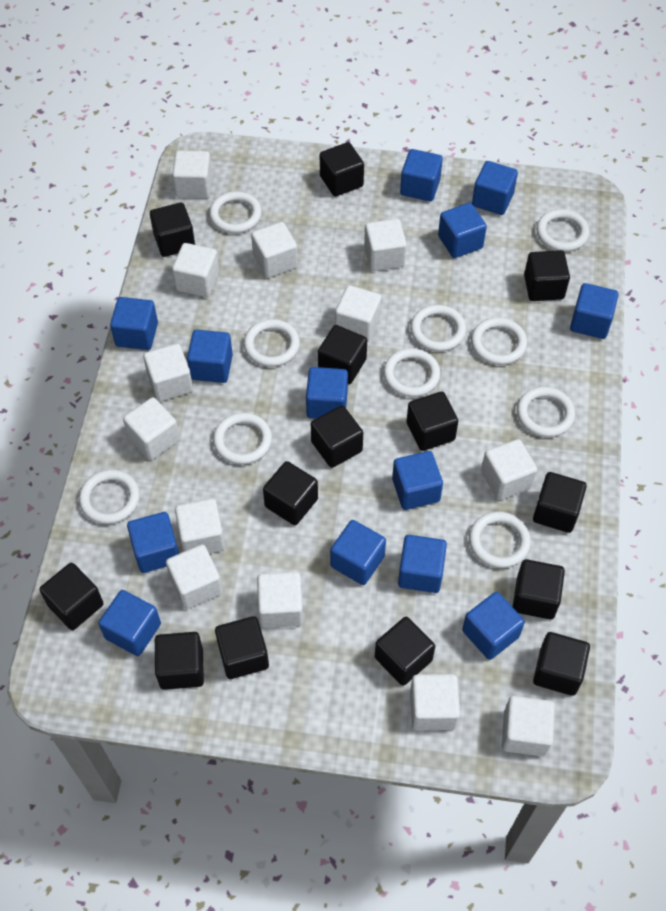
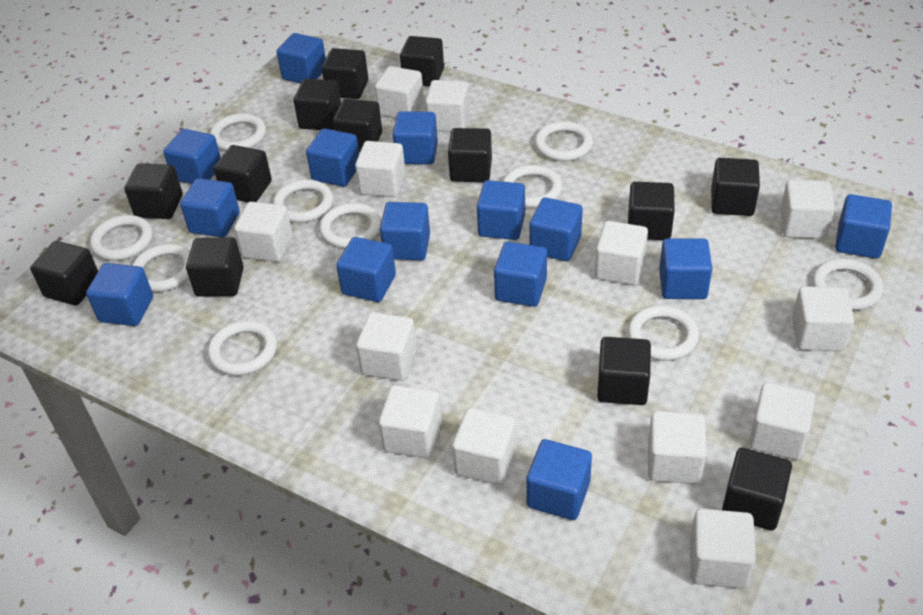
black cube: 14 -> 13
blue cube: 13 -> 14

